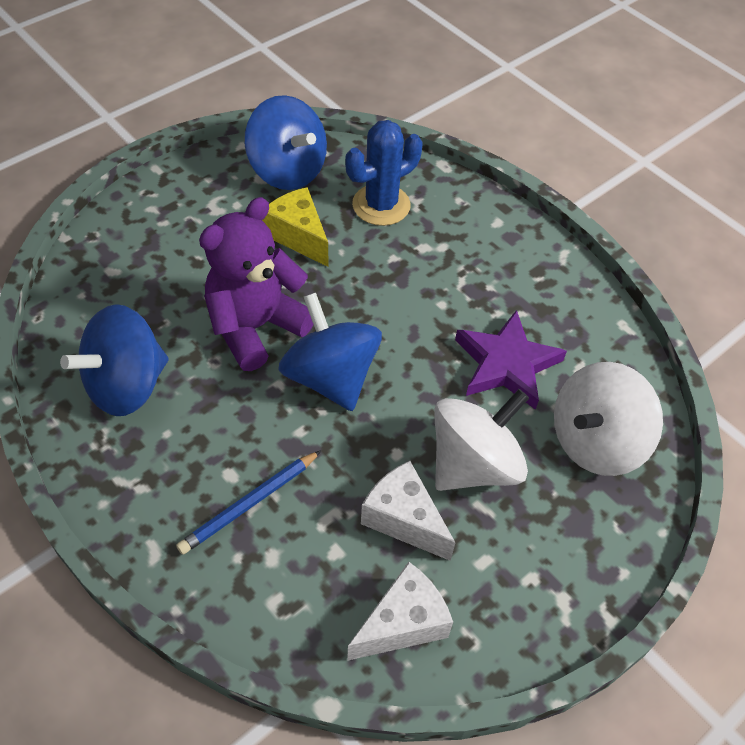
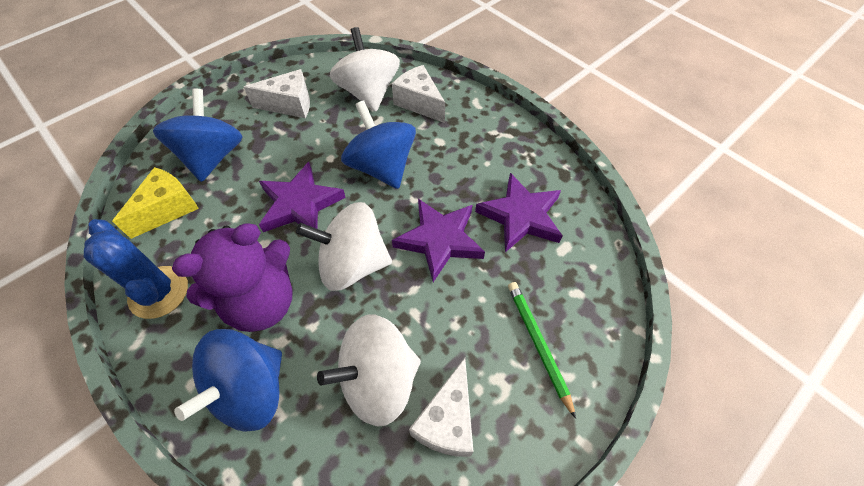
blue pencil: 1 -> 0
green pencil: 0 -> 1
purple star: 1 -> 3
white cheese: 2 -> 3
white spinning top: 2 -> 3

